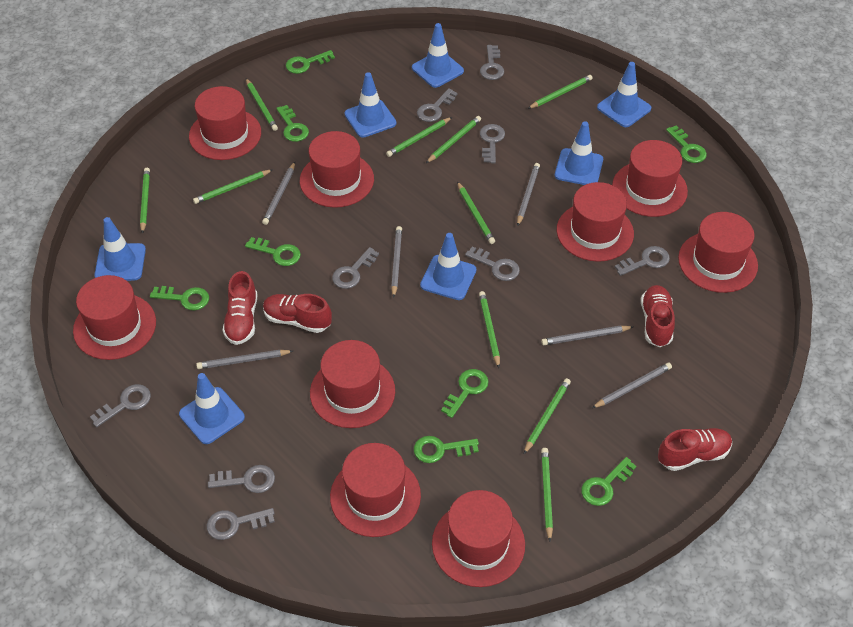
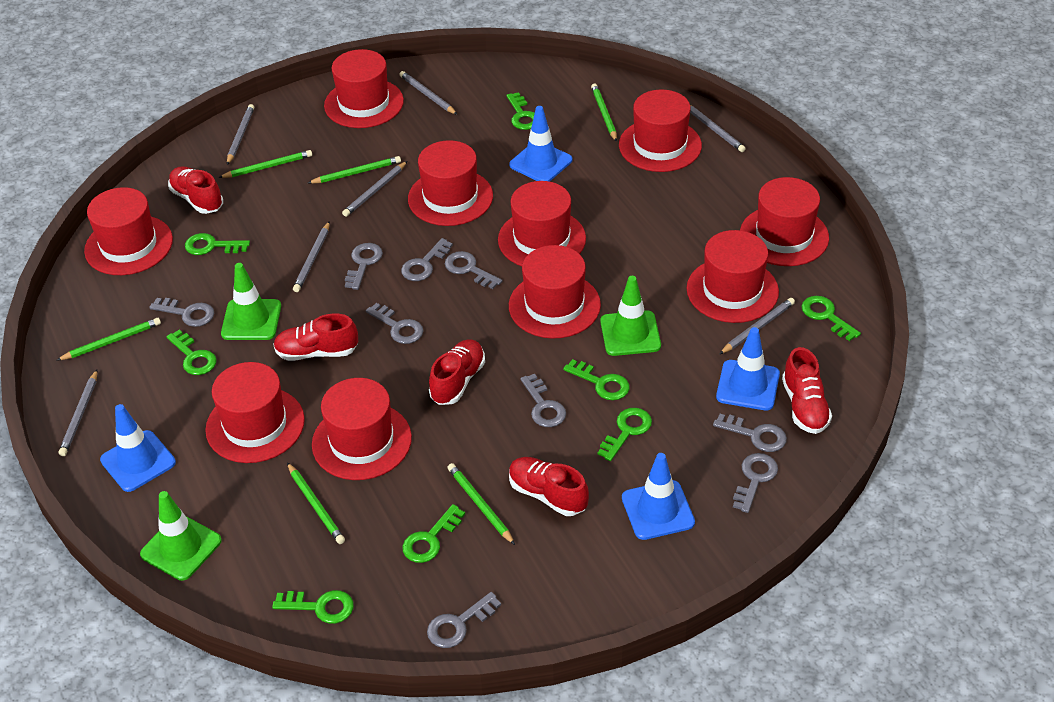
blue traffic cone: 7 -> 4
green pencil: 10 -> 6
green traffic cone: 0 -> 3
grey pencil: 6 -> 7
red hat: 9 -> 10
red shoe: 4 -> 5

